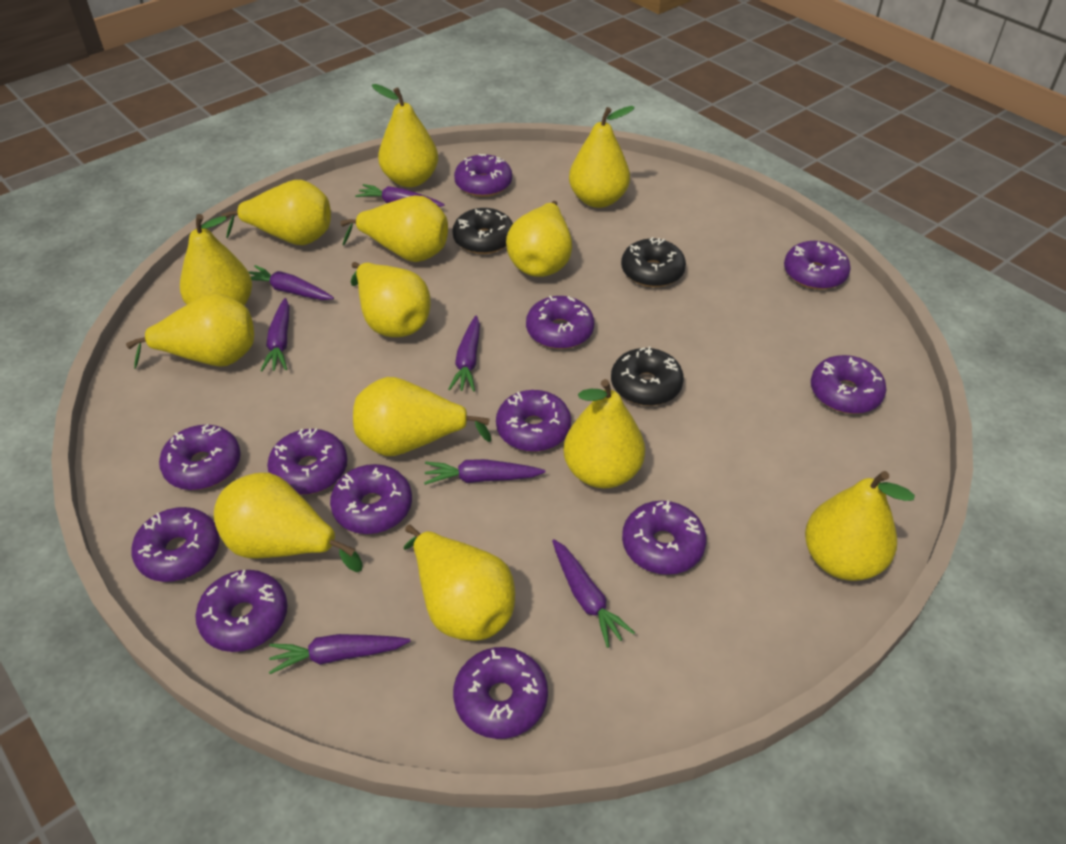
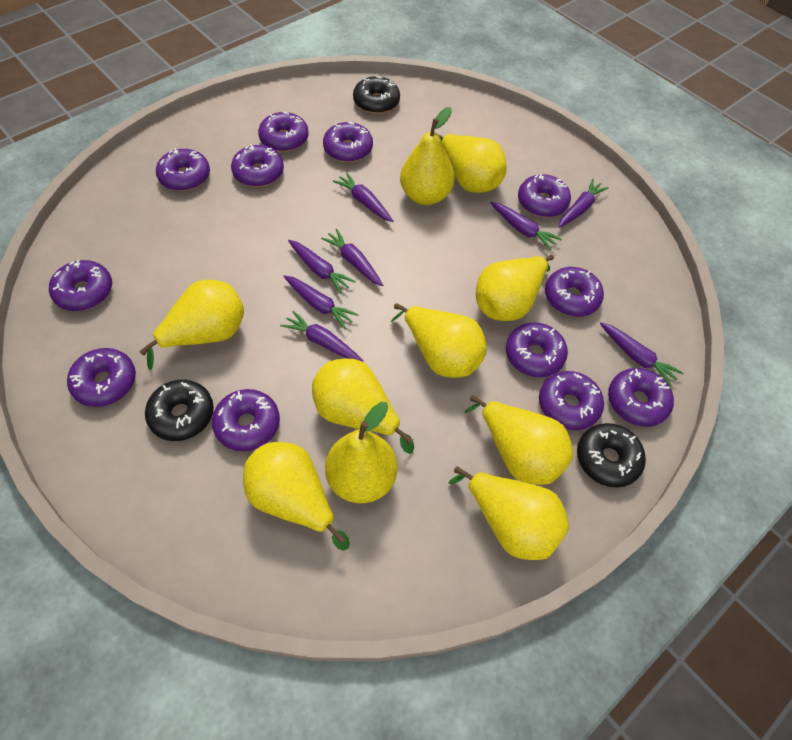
purple carrot: 7 -> 8
yellow pear: 13 -> 10

